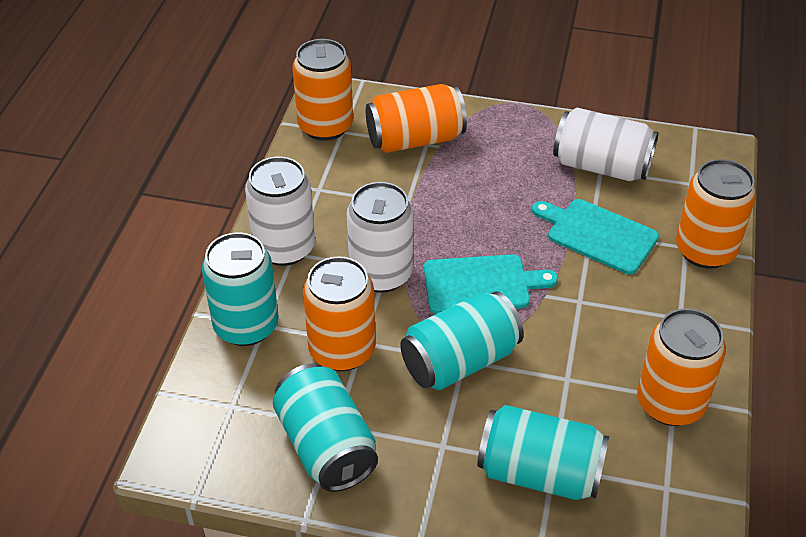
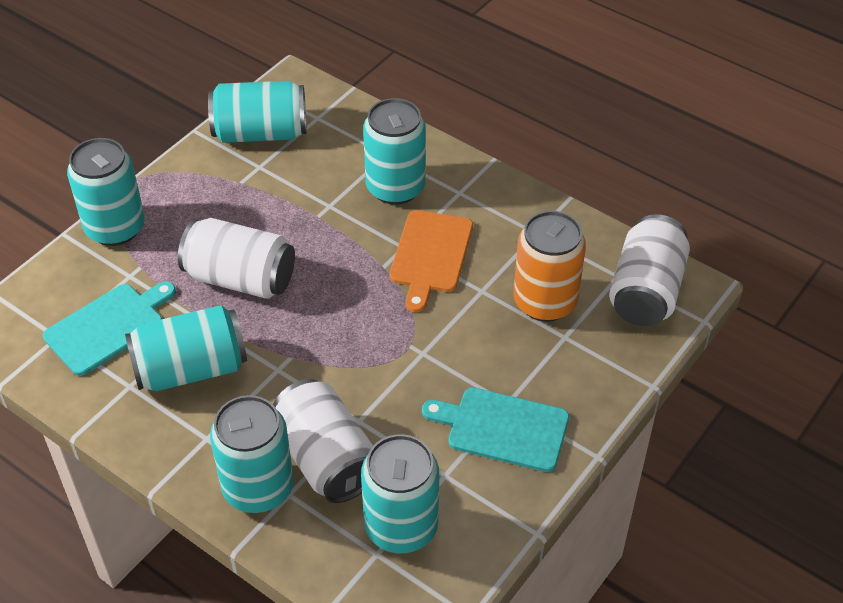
orange can: 5 -> 1
orange cutting board: 0 -> 1
turquoise can: 4 -> 6

